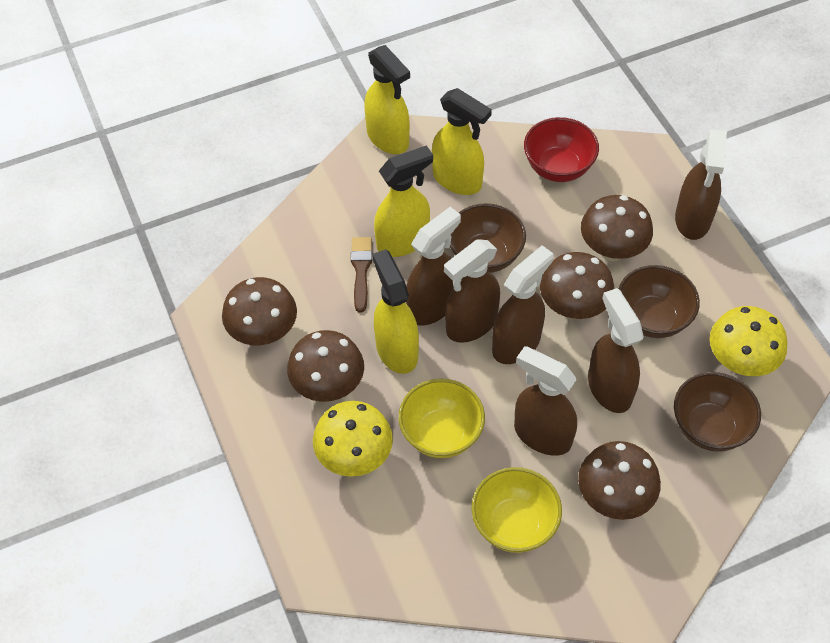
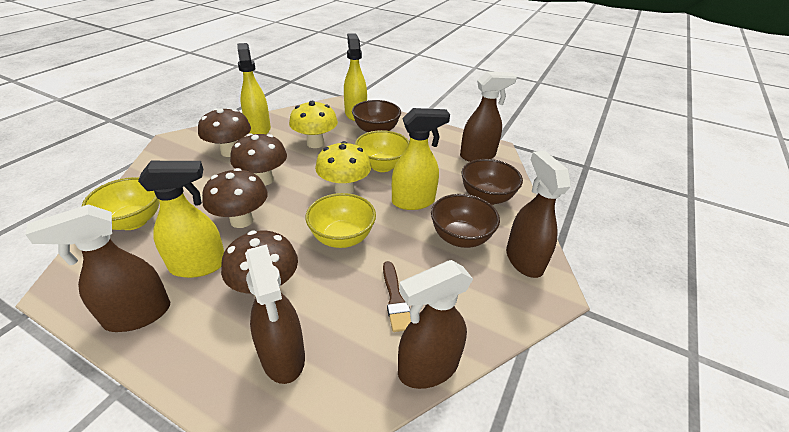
brown mushroom: 5 -> 4
brown spray bottle: 6 -> 5
red bowl: 1 -> 0
yellow bowl: 2 -> 3

